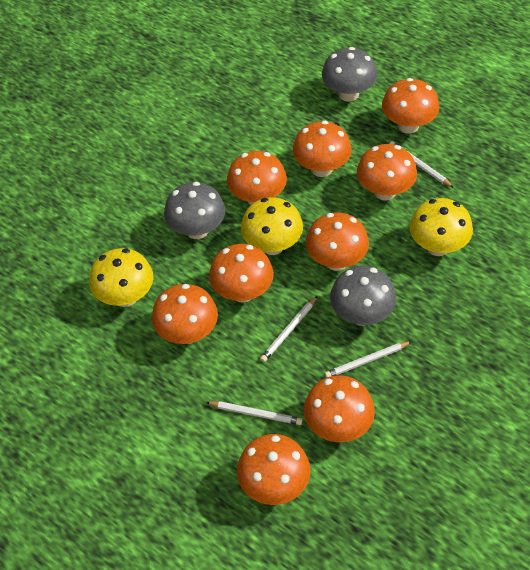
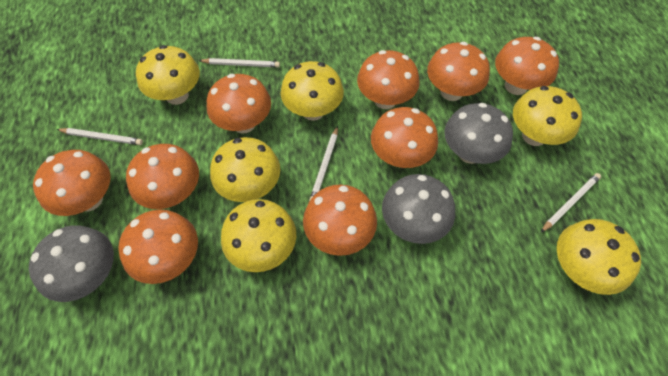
yellow mushroom: 3 -> 6

